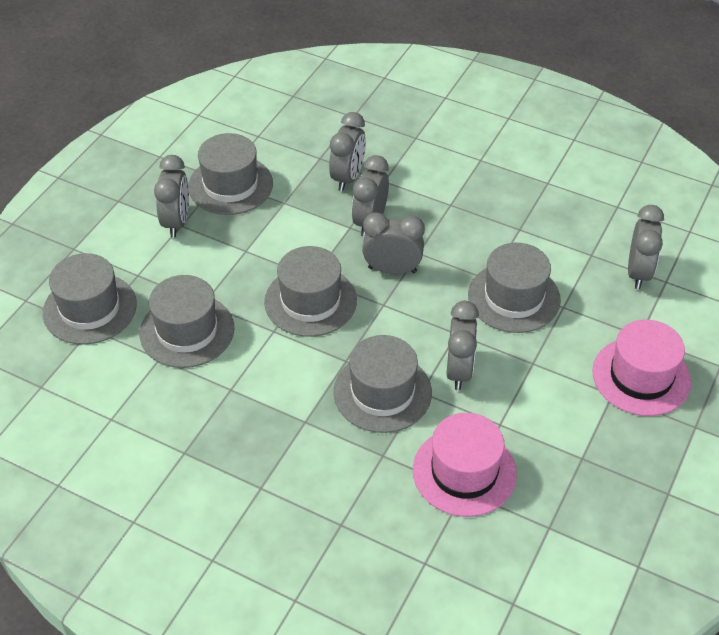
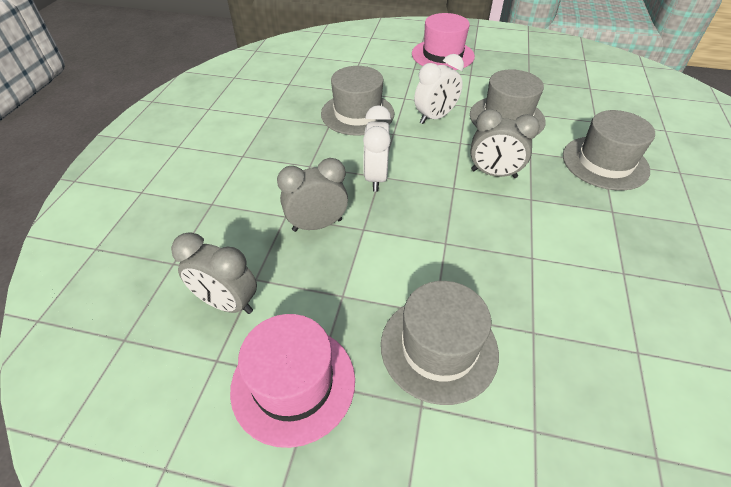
grey clock: 6 -> 3
grey hat: 6 -> 4
white clock: 0 -> 2

